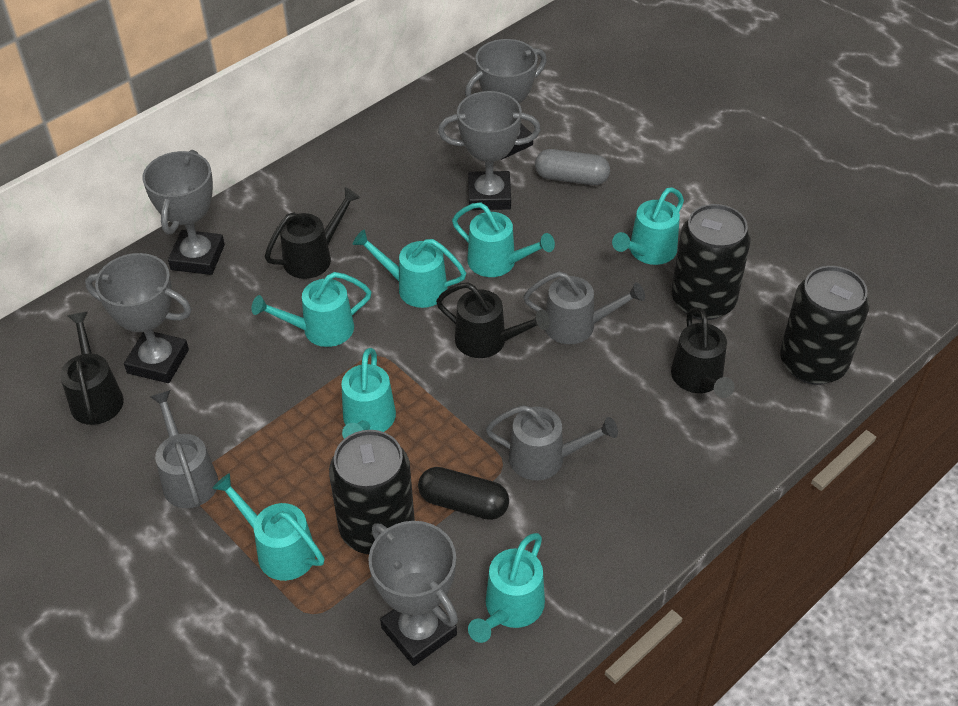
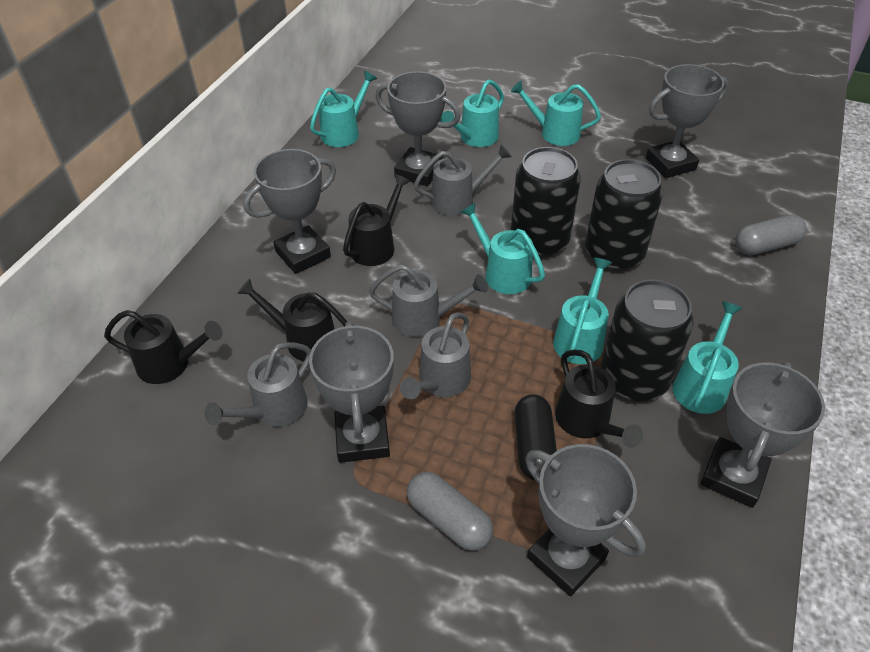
grey capsule: 1 -> 2
grey trophy: 5 -> 6
grey watering can: 3 -> 4
turquoise watering can: 7 -> 6

